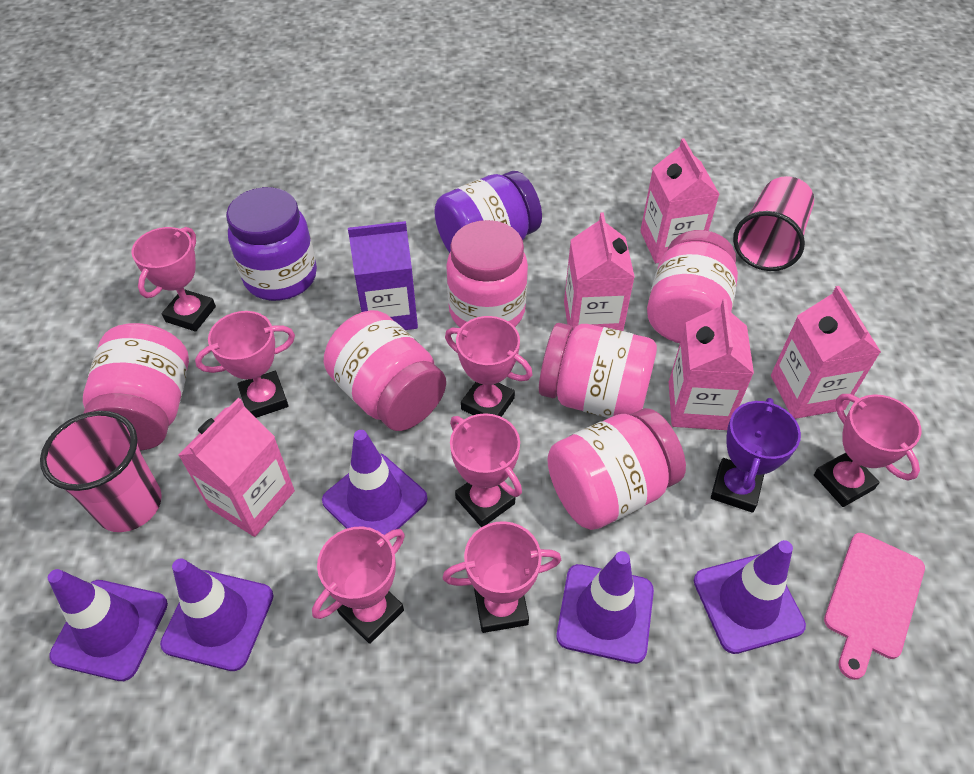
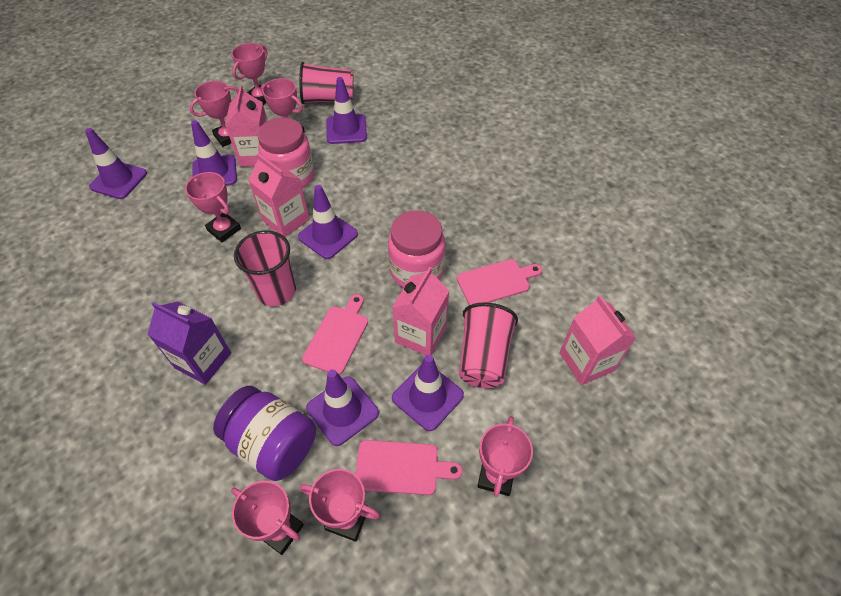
pink carton: 5 -> 4
pink cup: 2 -> 3
pink cutting board: 1 -> 3
pink jar: 6 -> 2
purple jar: 2 -> 1
purple traffic cone: 5 -> 6
purple trophy: 1 -> 0

